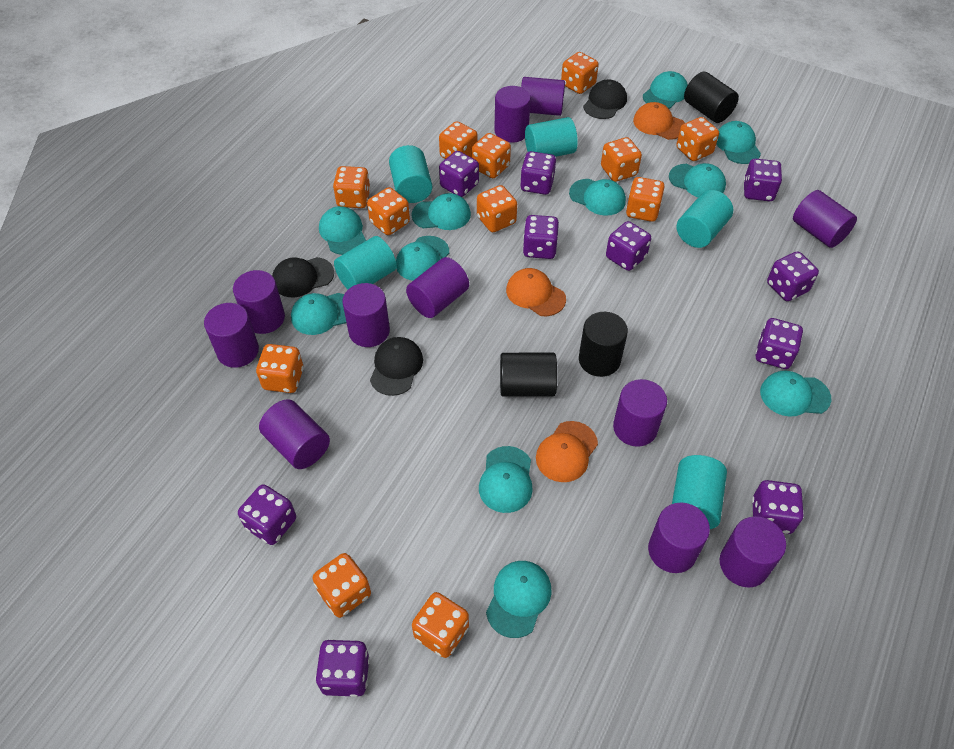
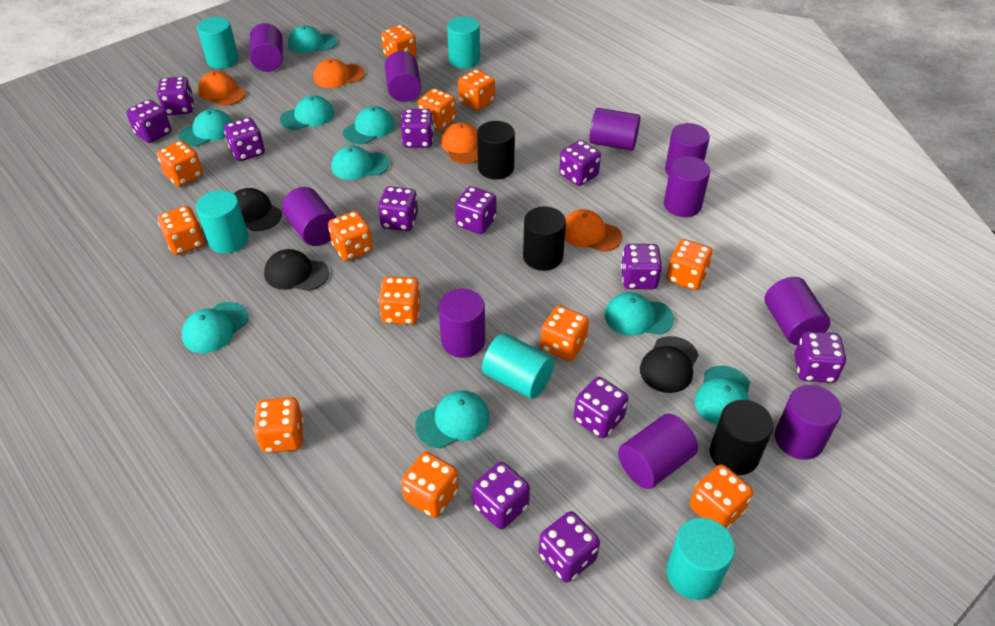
orange cap: 3 -> 4
purple cylinder: 11 -> 10
purple dice: 10 -> 12
turquoise cap: 11 -> 9

